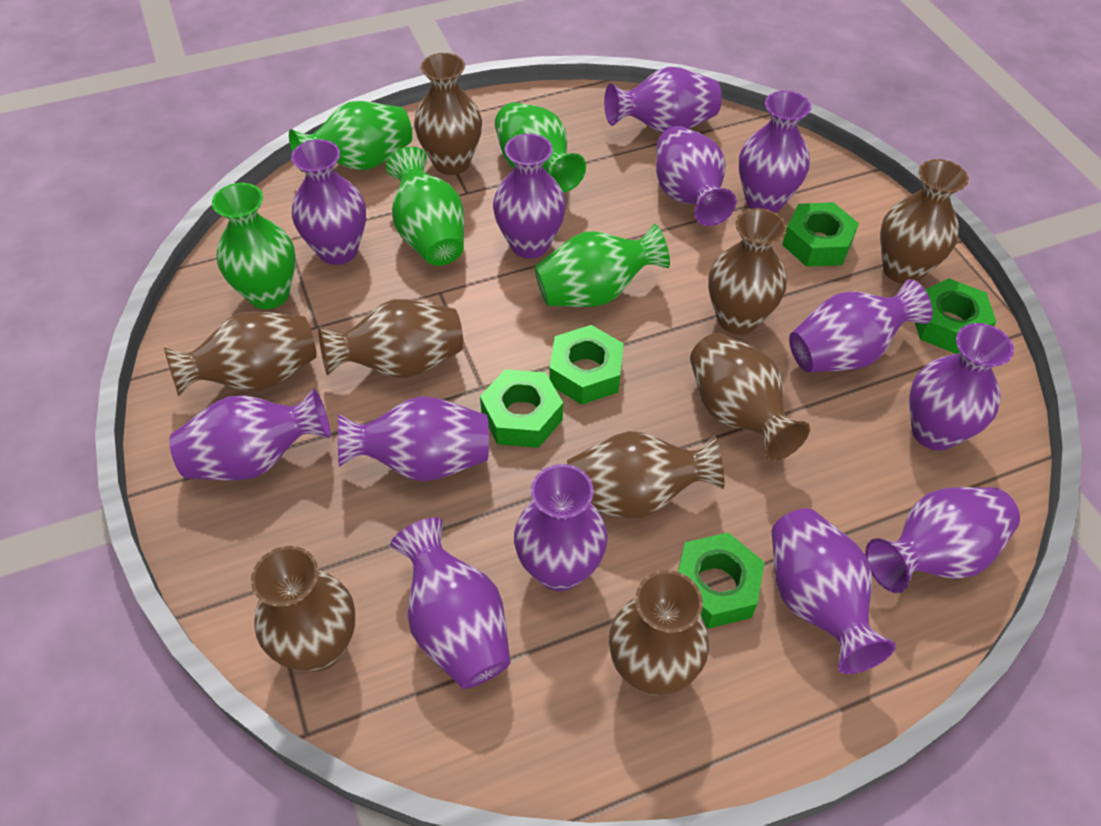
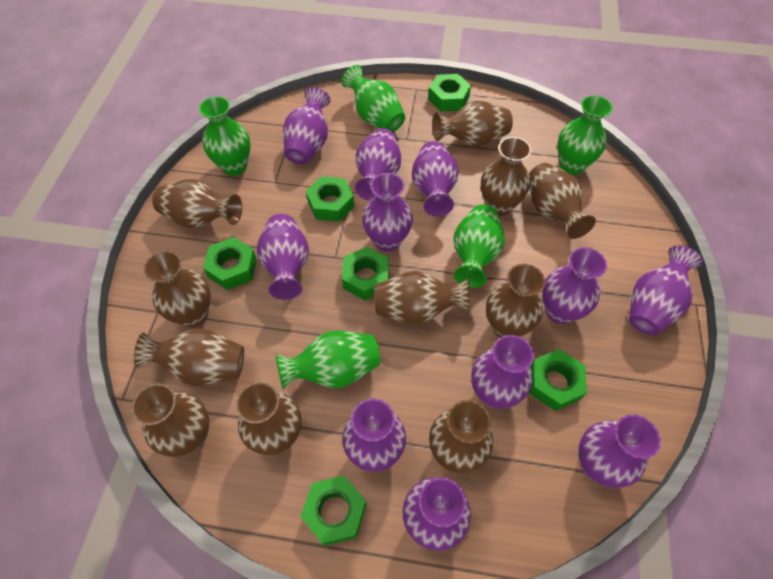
brown vase: 9 -> 11
green nut: 5 -> 6
purple vase: 13 -> 11

